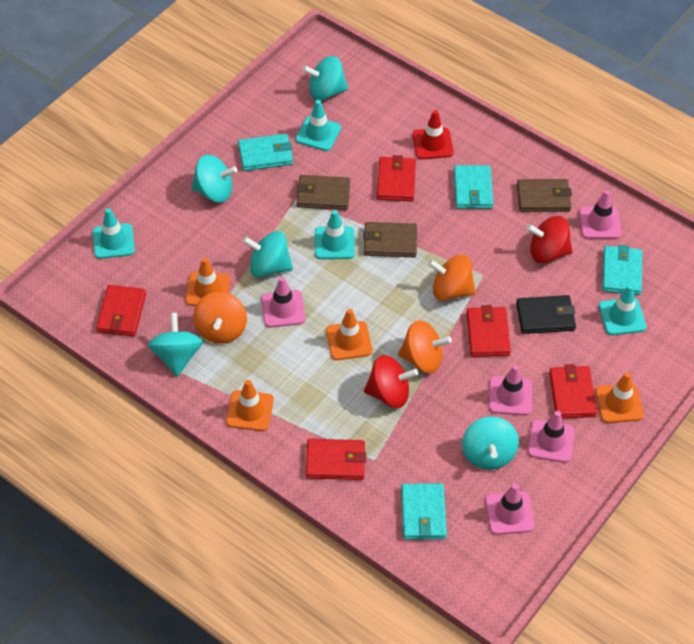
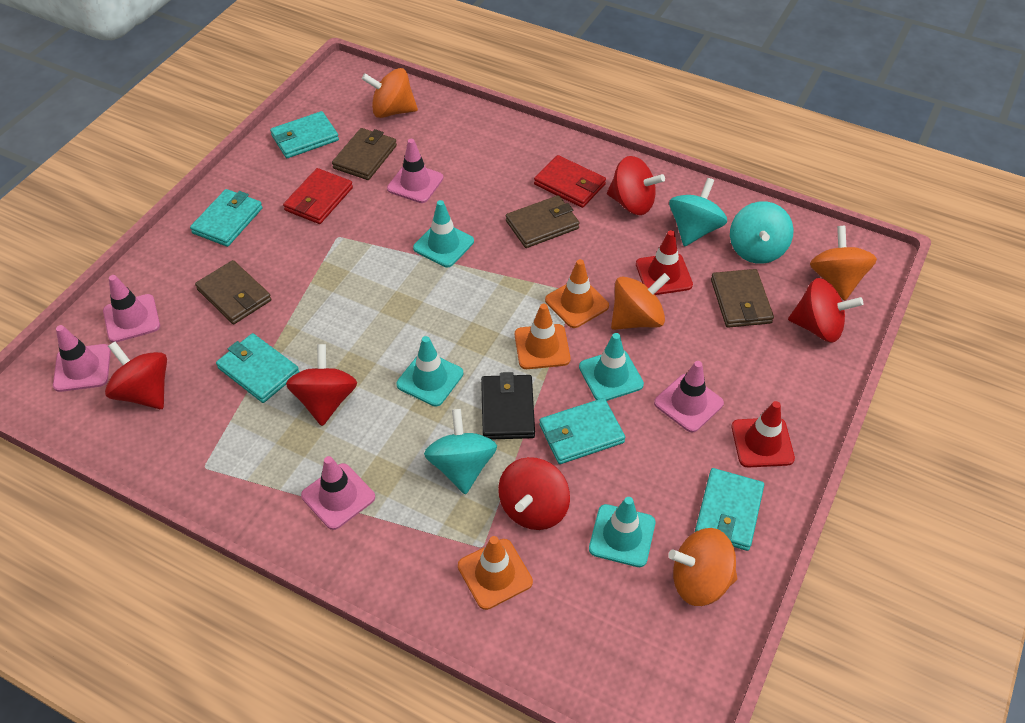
brown wallet: 3 -> 4
orange spinning top: 3 -> 4
orange traffic cone: 4 -> 3
red spinning top: 2 -> 5
red traffic cone: 1 -> 2
red wallet: 5 -> 2
turquoise spinning top: 5 -> 3
turquoise wallet: 4 -> 5

